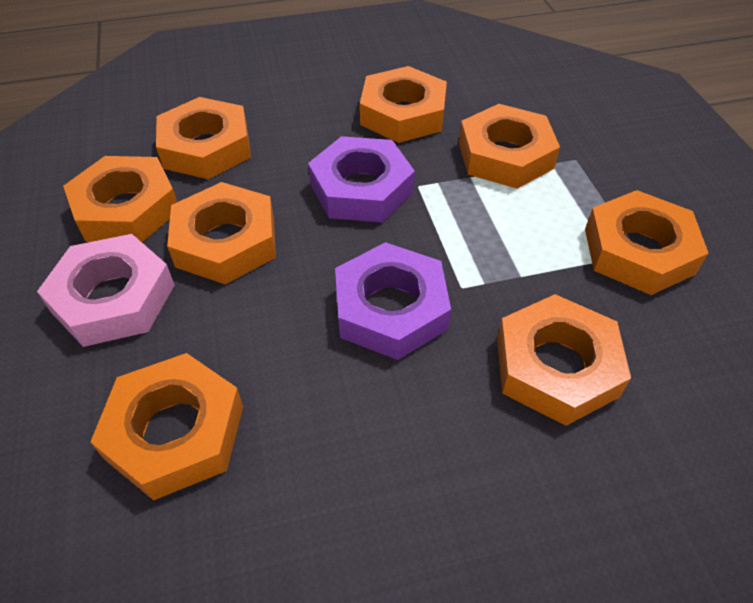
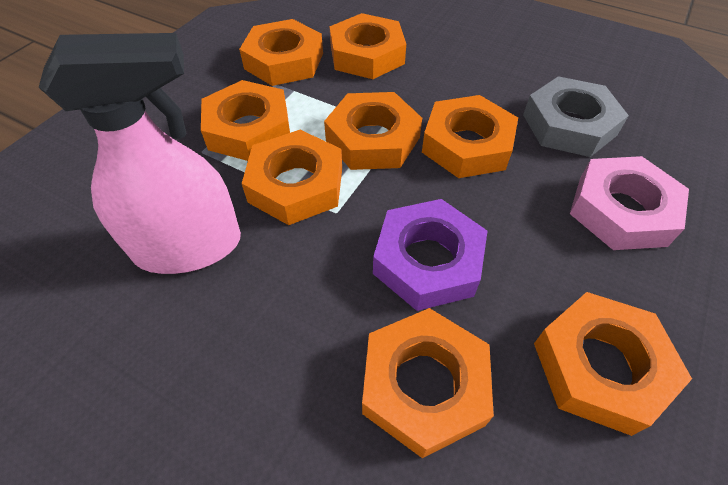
grey nut: 0 -> 1
pink spray bottle: 0 -> 1
purple nut: 2 -> 1

